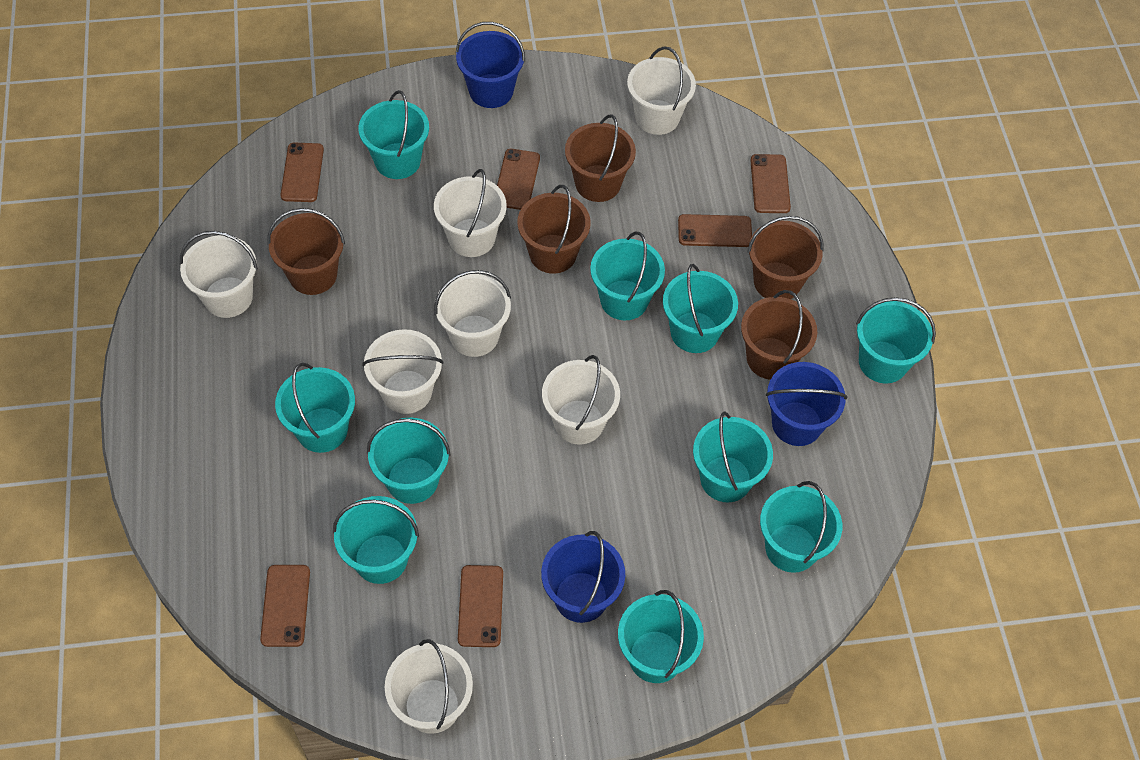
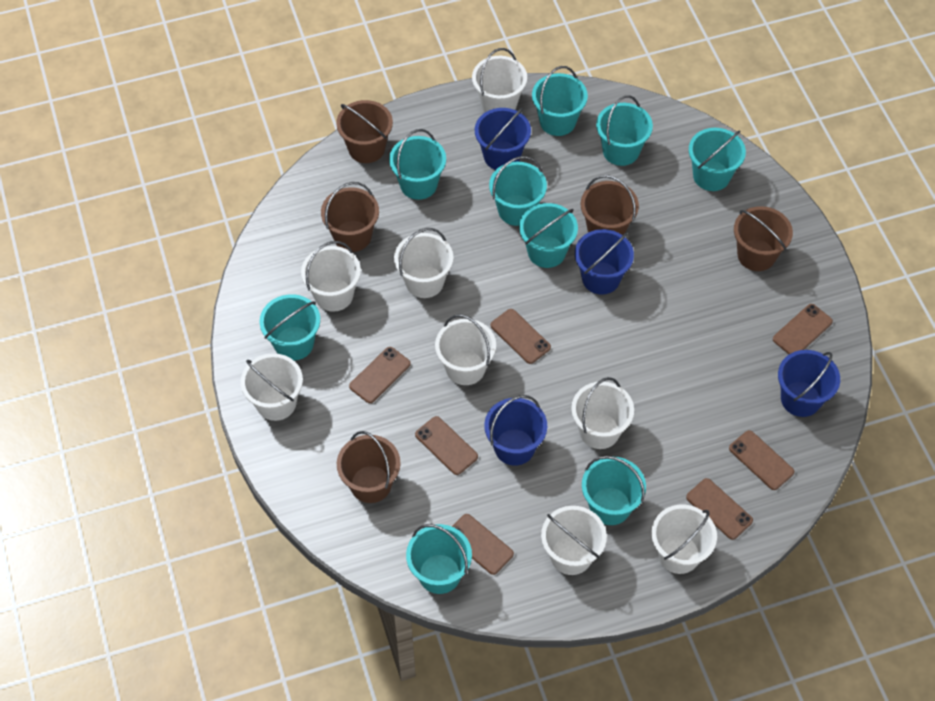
blue bucket: 3 -> 4
brown phone: 6 -> 7
turquoise bucket: 10 -> 9
white bucket: 7 -> 8

